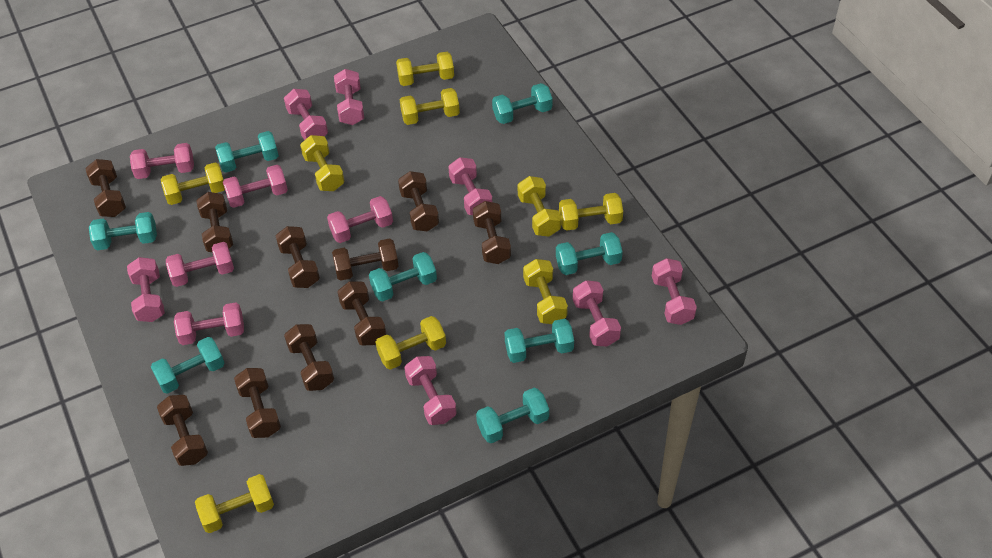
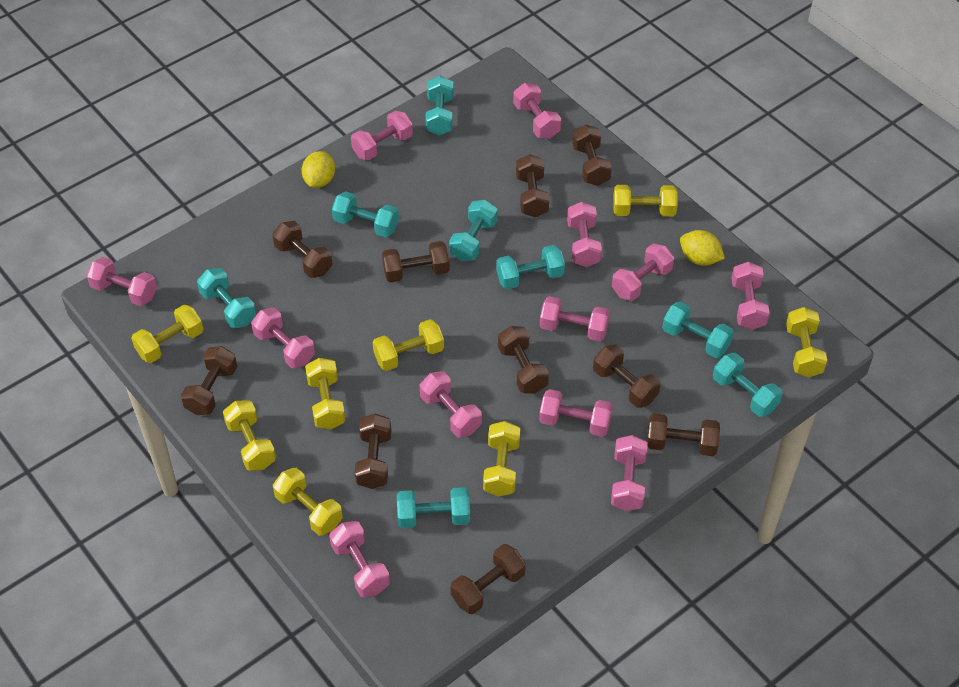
yellow dumbbell: 9 -> 8
yellow lemon: 0 -> 2

